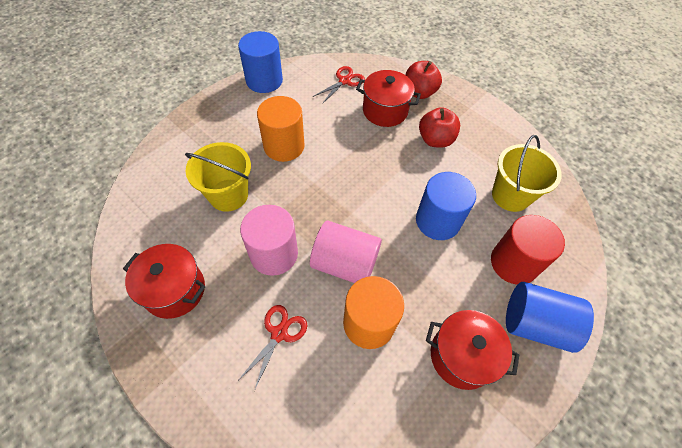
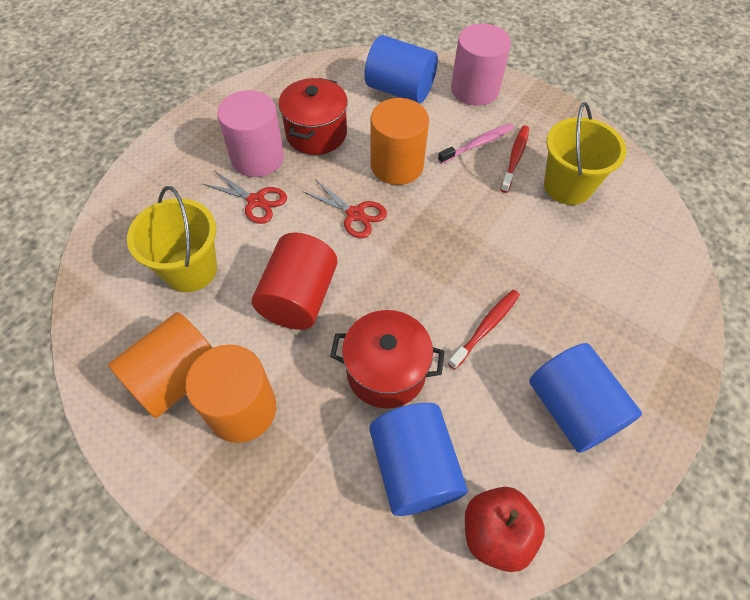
orange cylinder: 2 -> 3
pink toothbrush: 0 -> 1
red apple: 2 -> 1
red pot: 3 -> 2
red toothbrush: 0 -> 2

